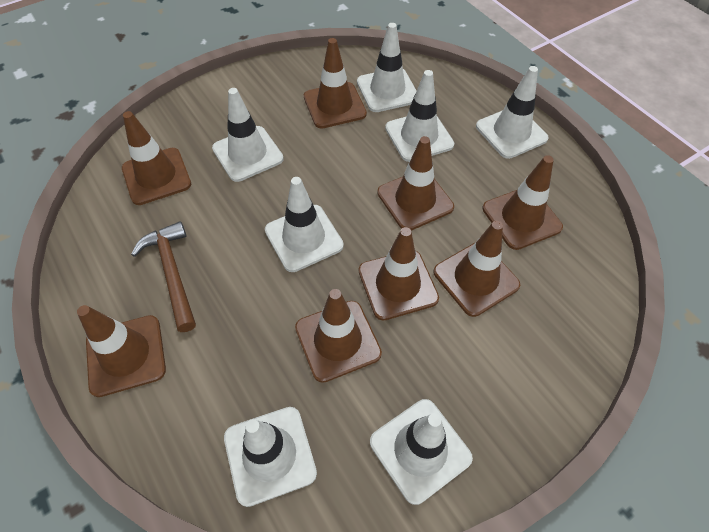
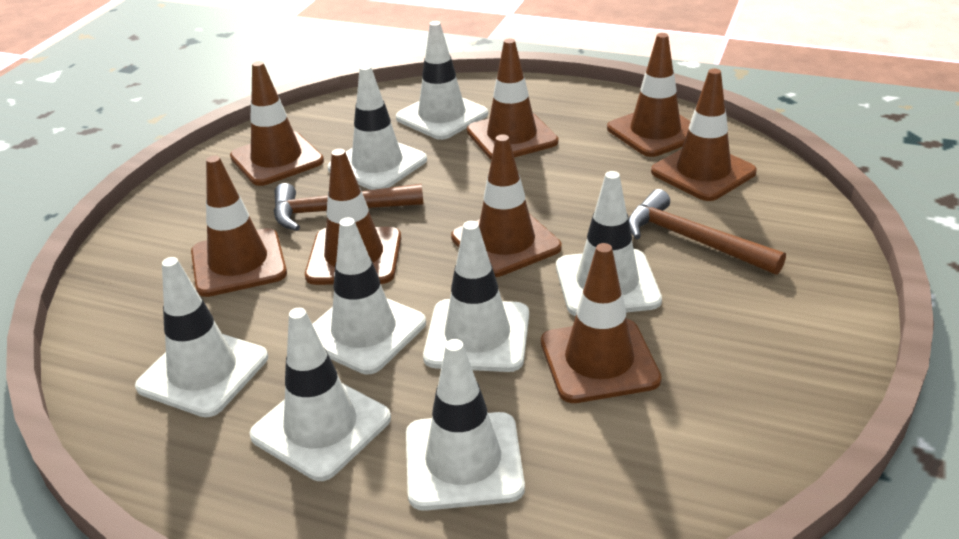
brown hammer: 1 -> 2
white traffic cone: 7 -> 8

